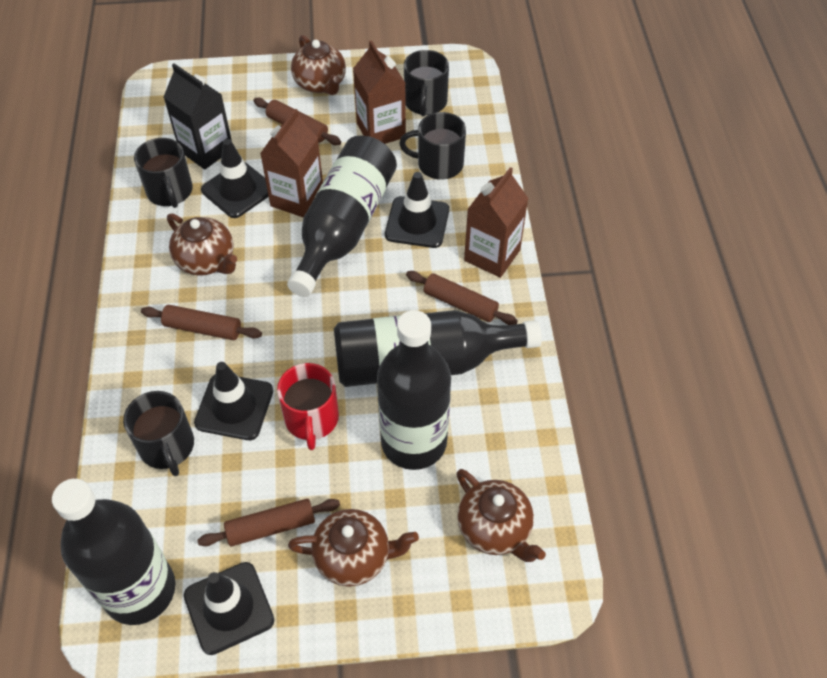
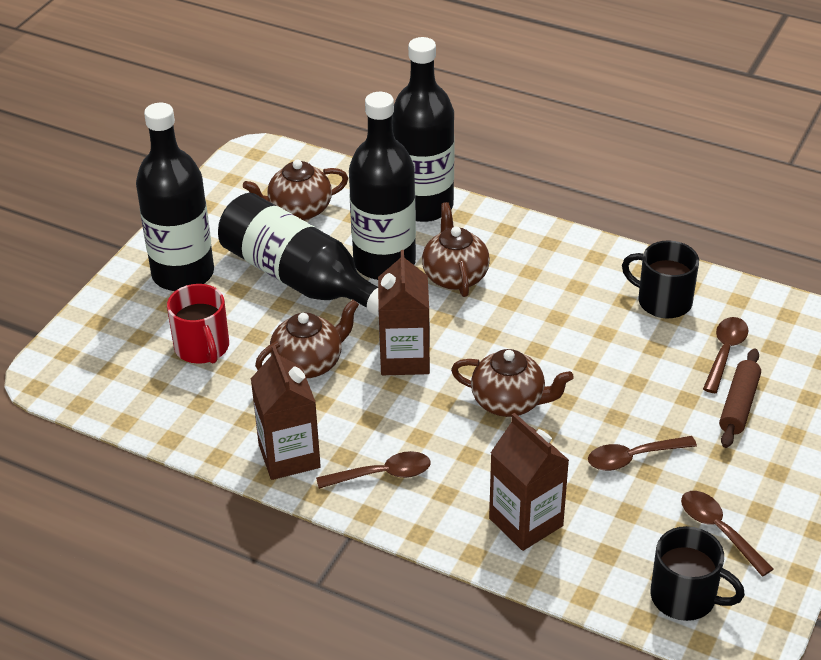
black carton: 1 -> 0
black mug: 4 -> 2
black traffic cone: 4 -> 0
brown rolling pin: 4 -> 1
brown spoon: 0 -> 4

